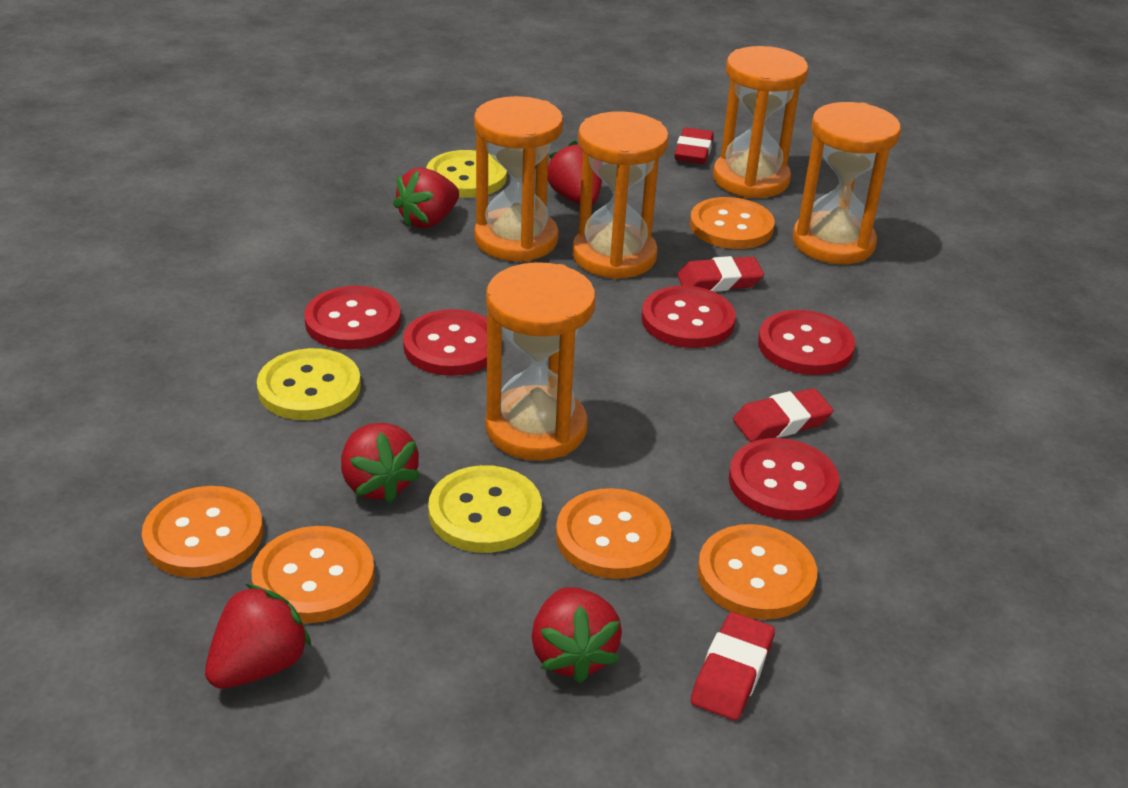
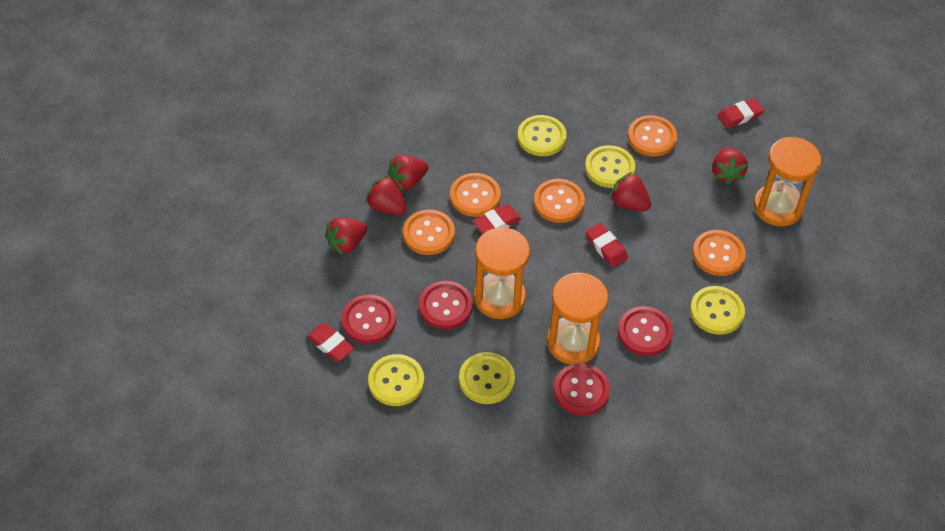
orange hourglass: 5 -> 3
red button: 5 -> 4
yellow button: 3 -> 5

